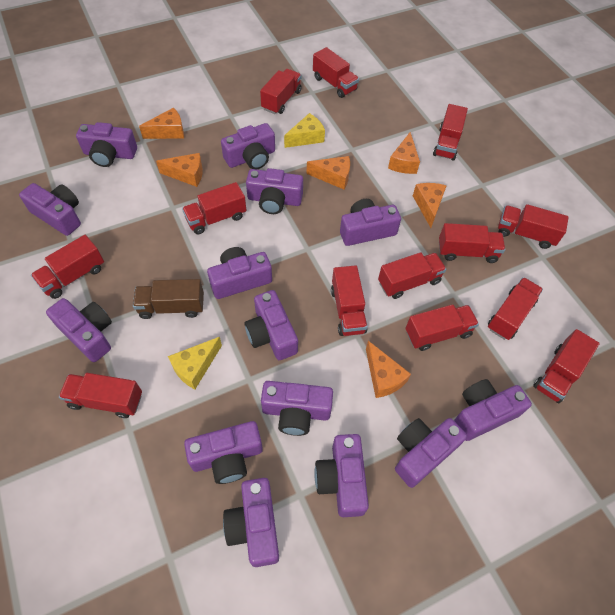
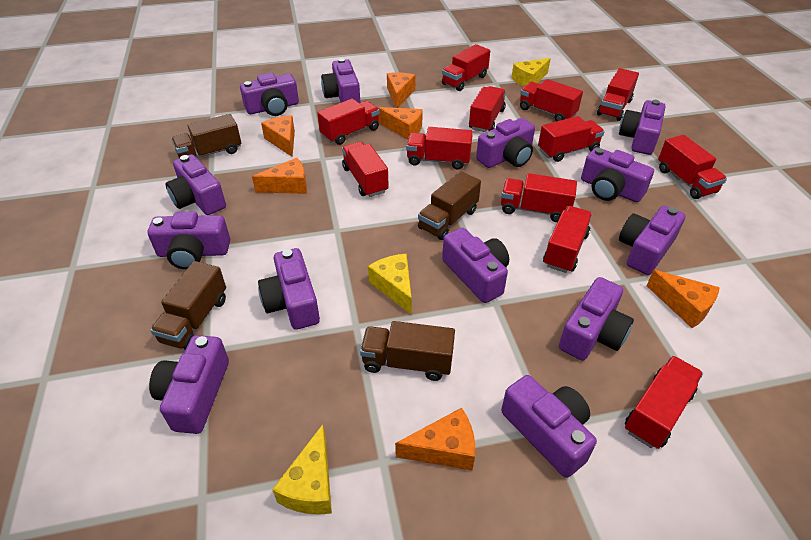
brown truck: 1 -> 4
purple camera: 14 -> 13
red truck: 13 -> 12
yellow cheese: 2 -> 3

